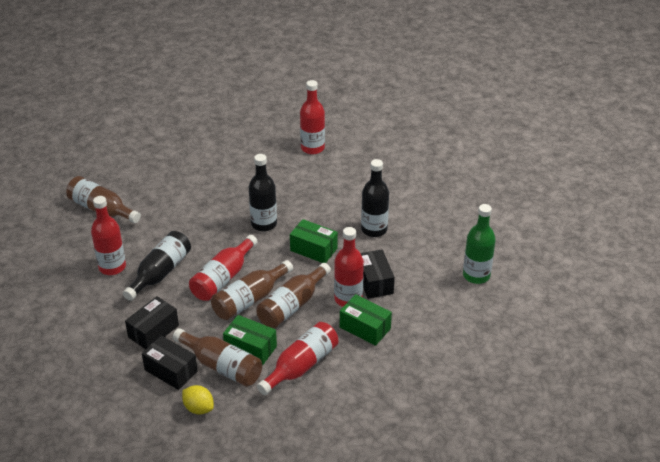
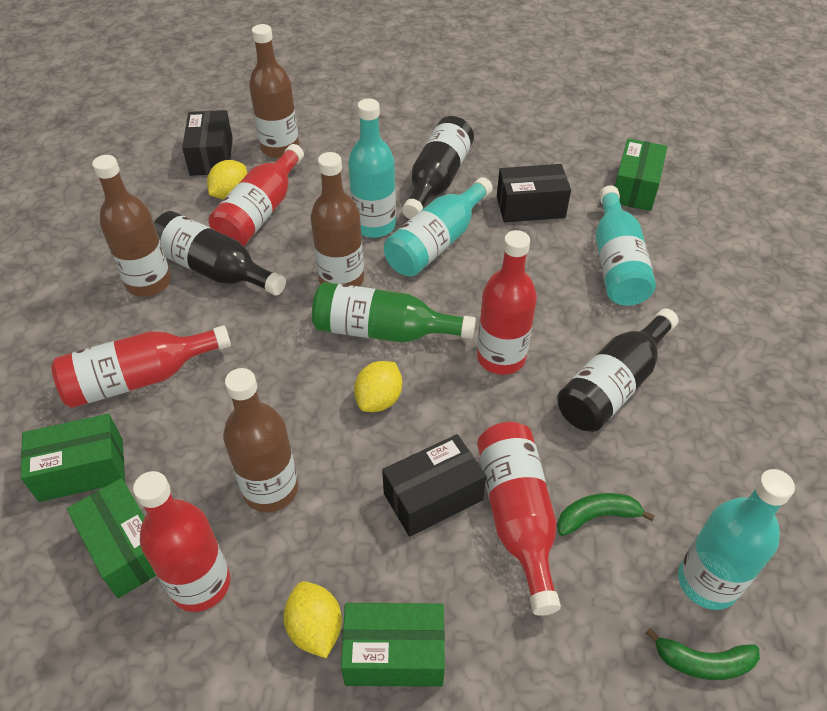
green banana: 0 -> 2
green box: 3 -> 4
turquoise bottle: 0 -> 4
yellow lemon: 1 -> 3

